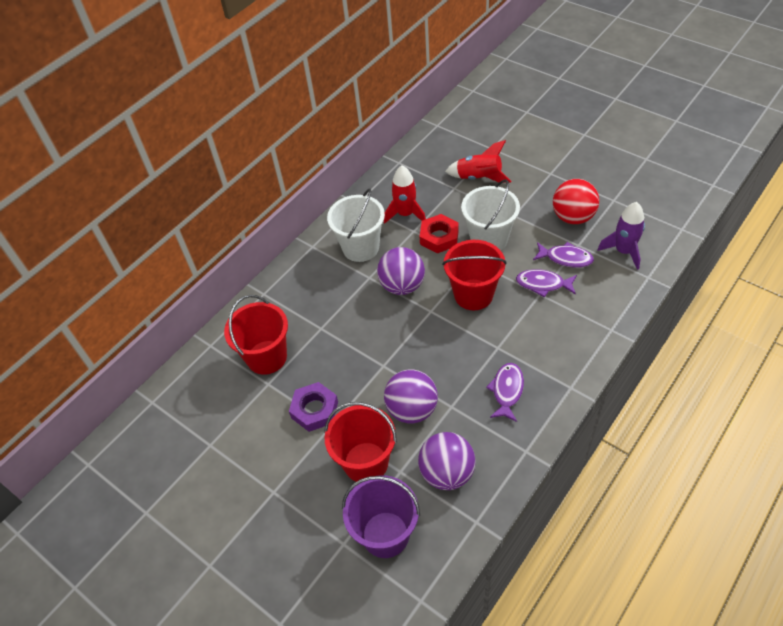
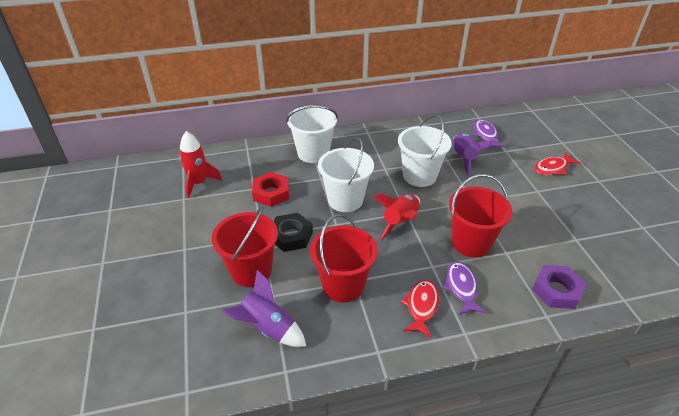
black nut: 0 -> 1
purple ball: 3 -> 0
purple bucket: 1 -> 0
purple fish: 3 -> 2
purple rocket: 1 -> 2
red ball: 1 -> 0
red fish: 0 -> 2
white bucket: 2 -> 3

